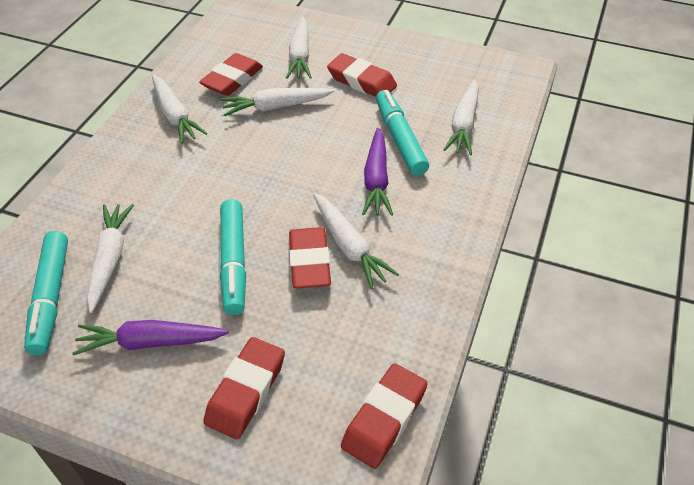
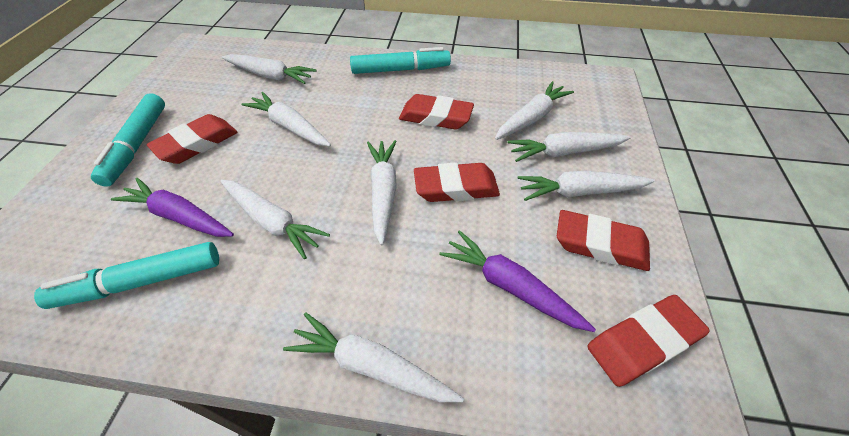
white carrot: 6 -> 8

